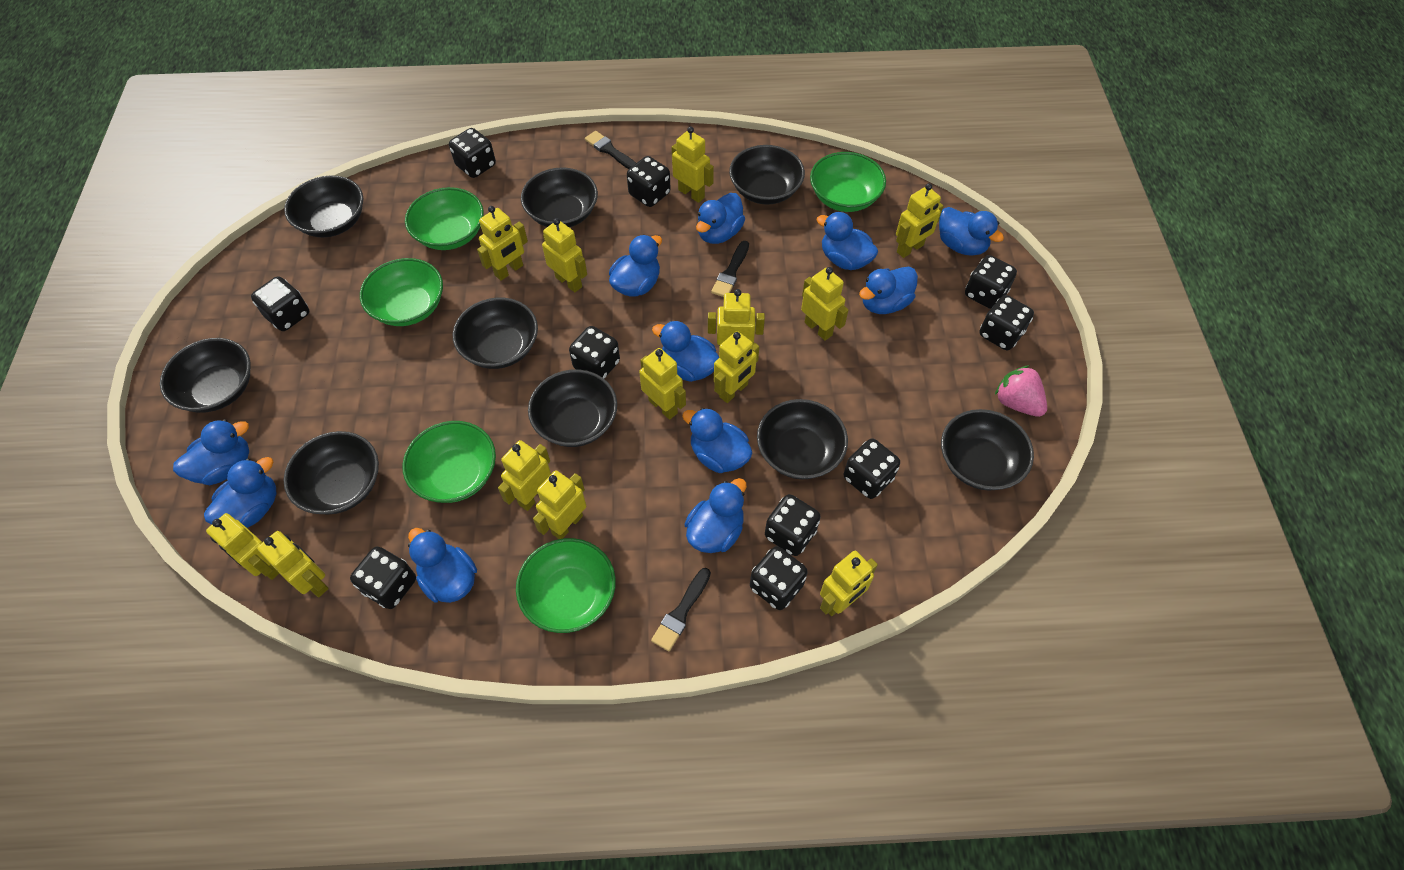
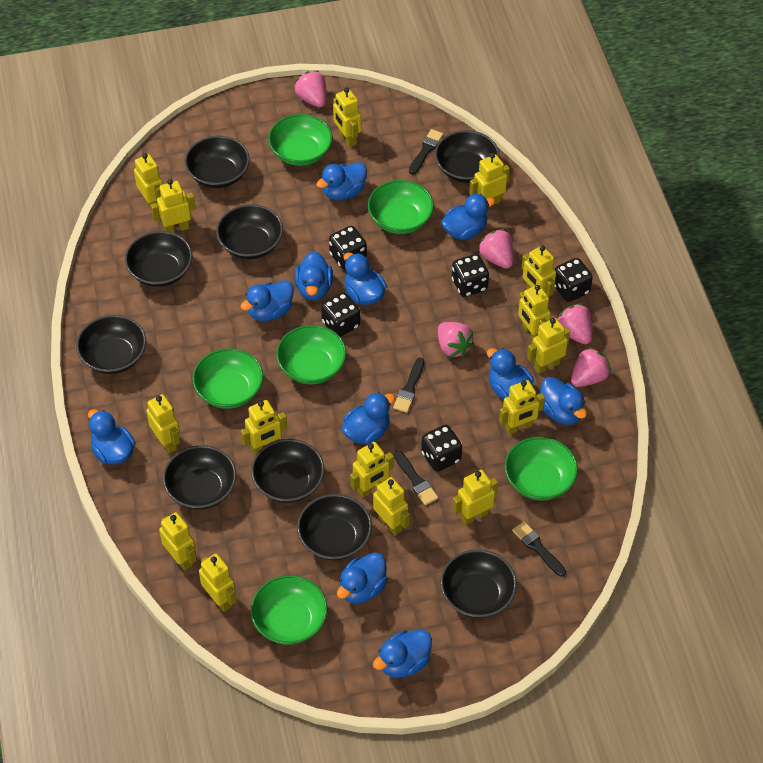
black brush: 3 -> 4
black dice: 10 -> 5
green bowl: 5 -> 6
pink strawberry: 1 -> 5
yellow robot: 13 -> 15

